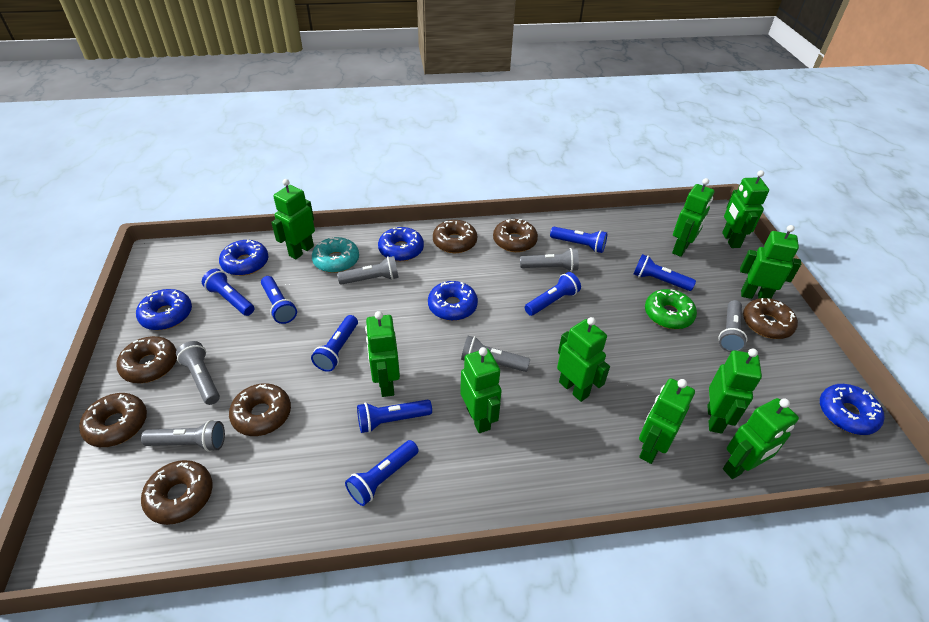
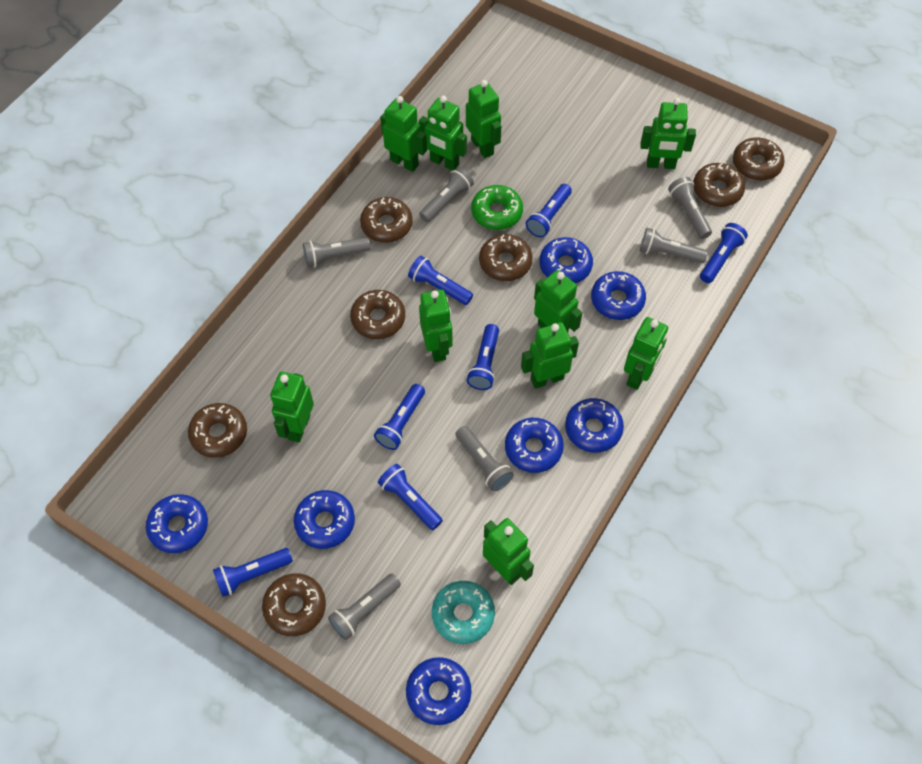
blue donut: 5 -> 7
blue flashlight: 8 -> 7

